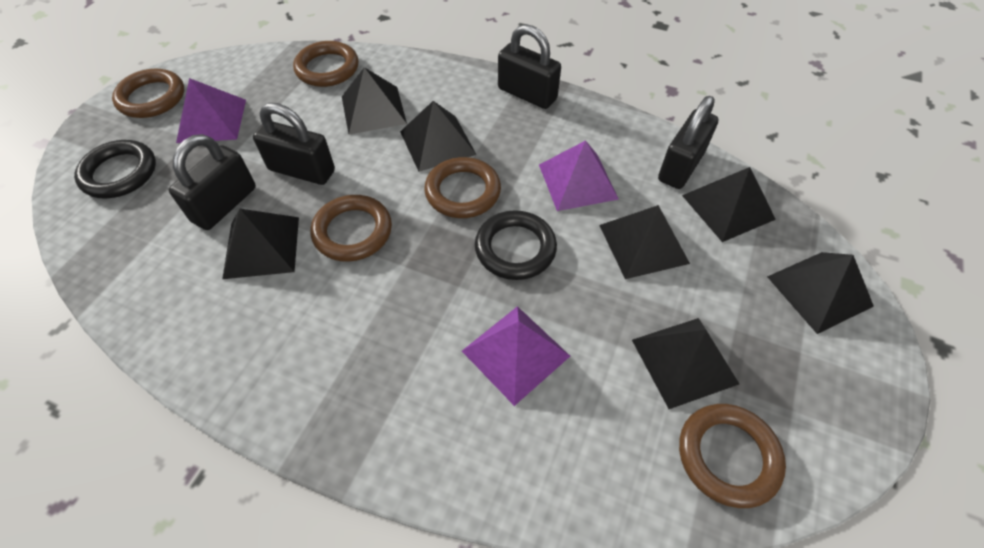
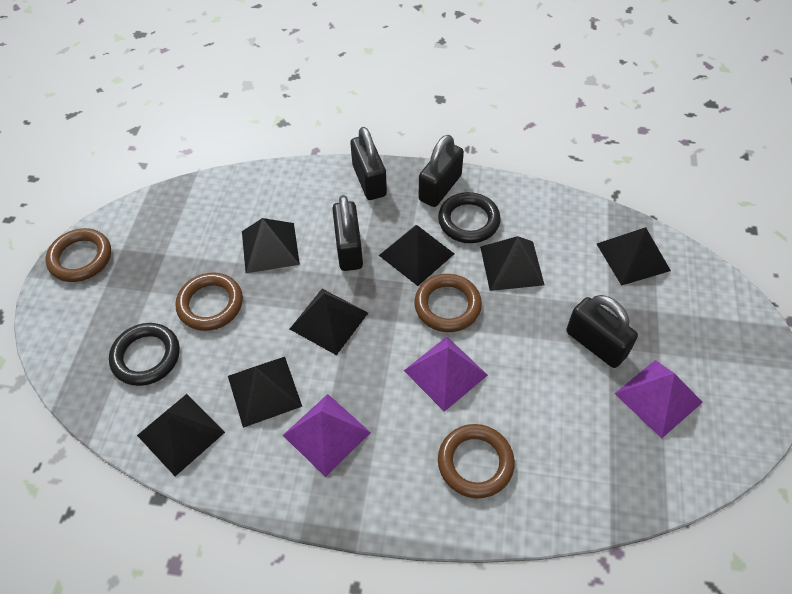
brown ring: 5 -> 4

